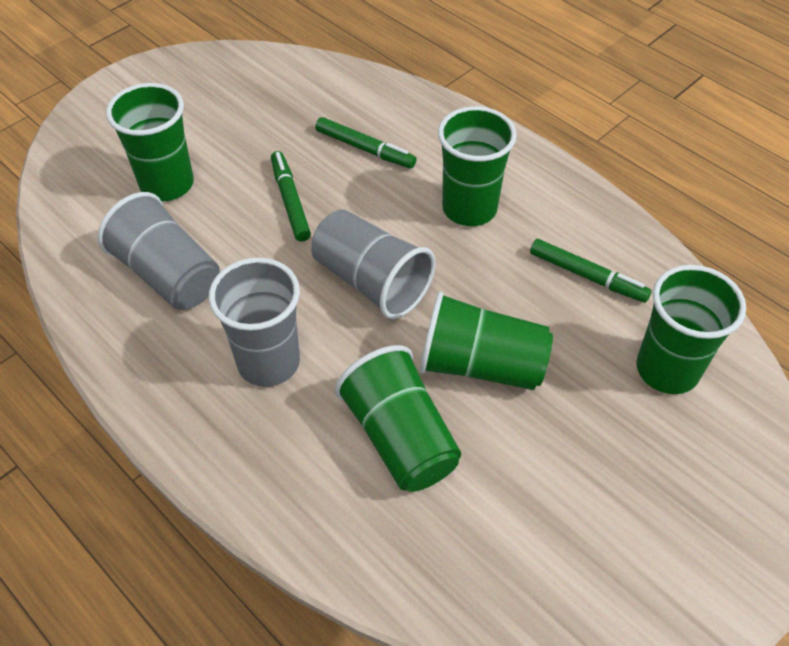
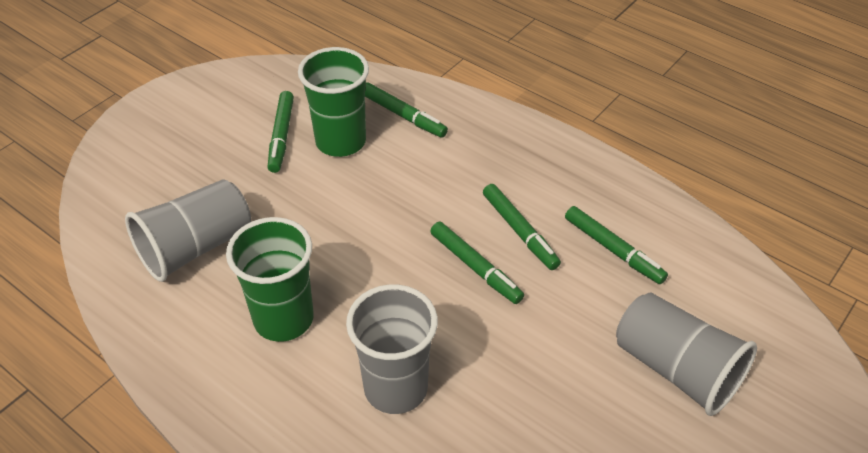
green cup: 5 -> 2
green marker: 3 -> 5

